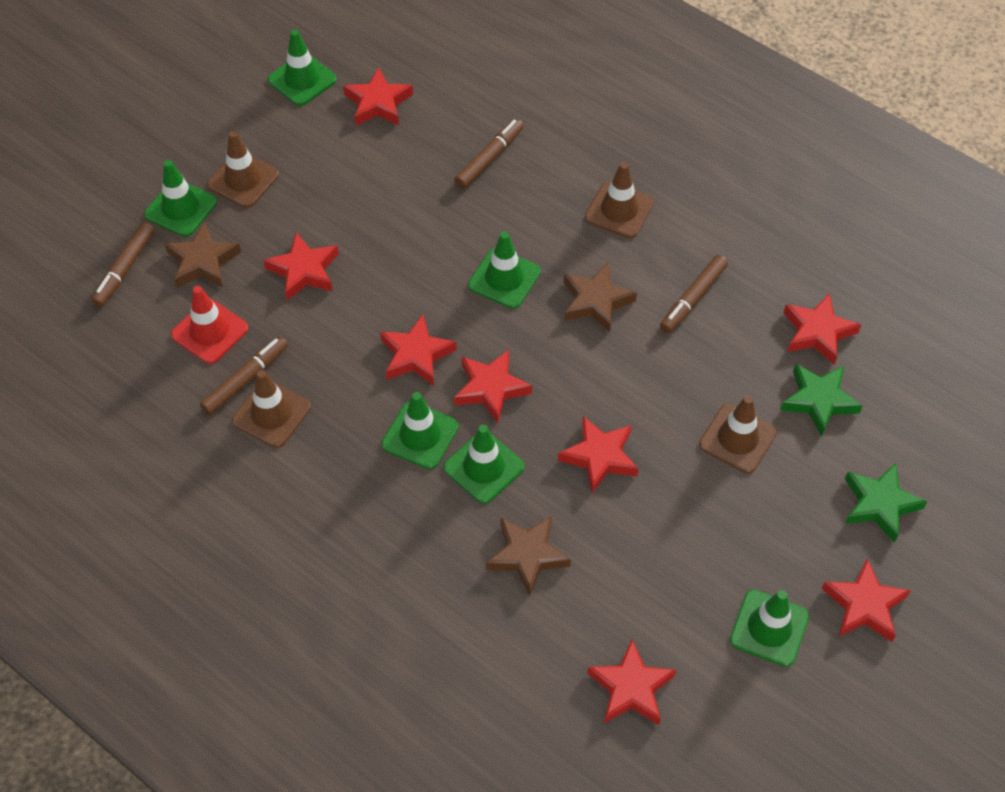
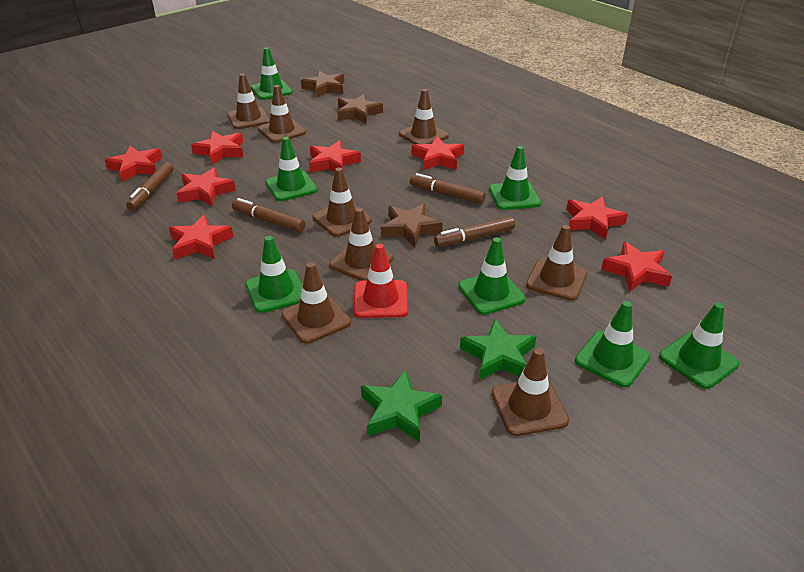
brown traffic cone: 4 -> 8
green traffic cone: 6 -> 7

